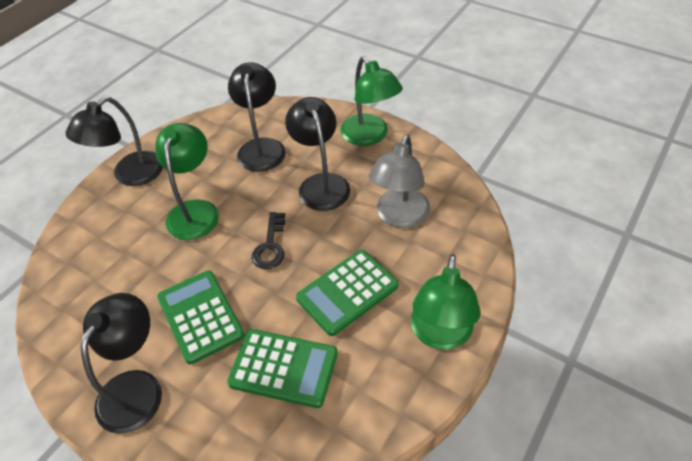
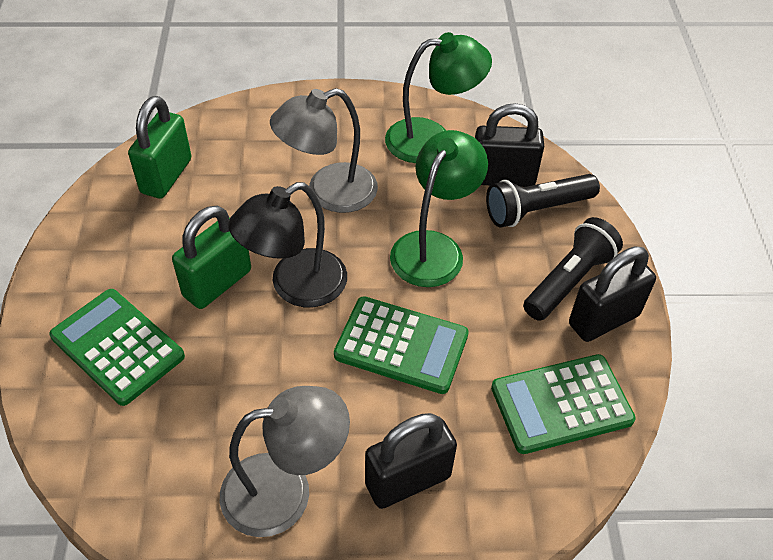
black flashlight: 0 -> 2
black key: 1 -> 0
black lamp: 4 -> 1
black padlock: 0 -> 3
green lamp: 3 -> 2
green padlock: 0 -> 2
grey lamp: 1 -> 2

